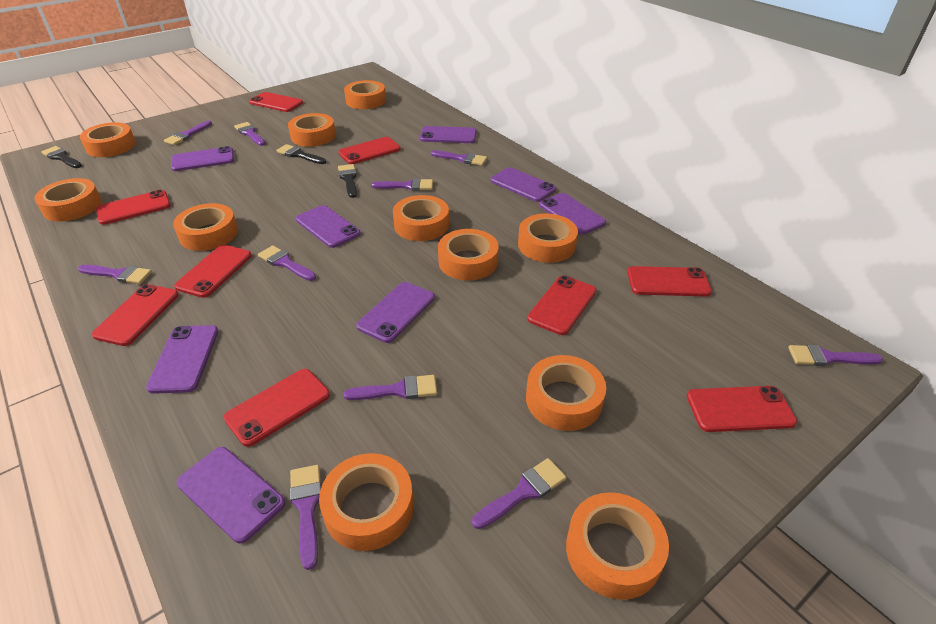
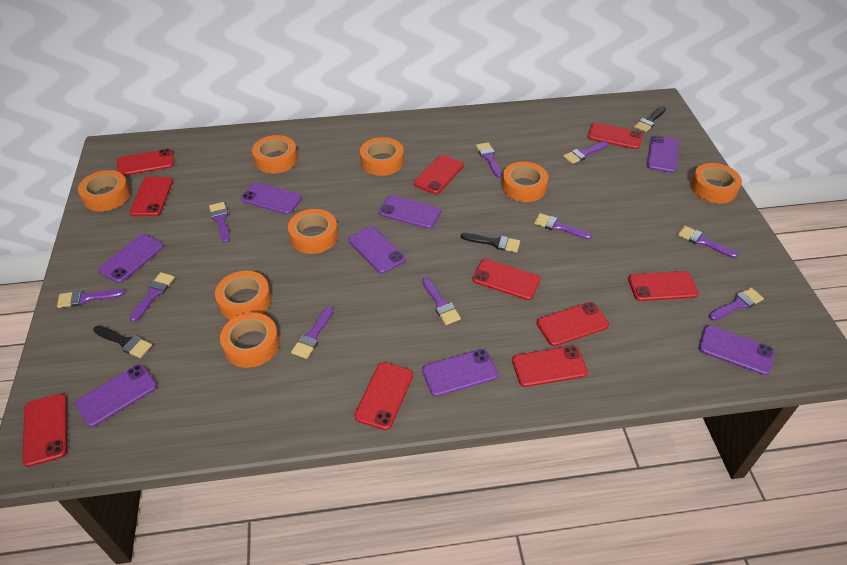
orange tape: 11 -> 8
red phone: 9 -> 10

